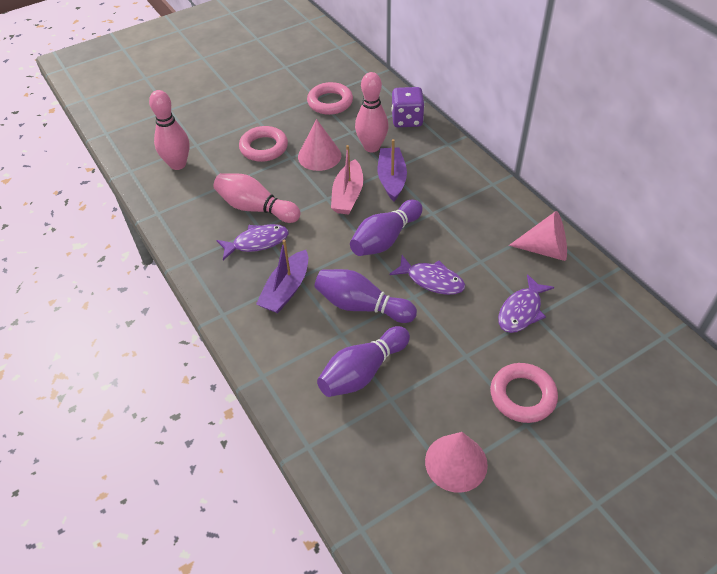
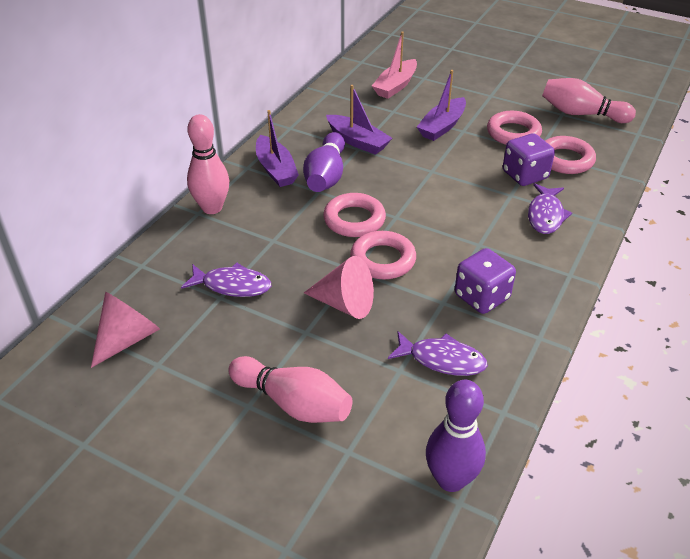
pink cone: 3 -> 2
pink ring: 3 -> 4
purple boat: 2 -> 3
purple bowling pin: 3 -> 2
purple dice: 1 -> 2

